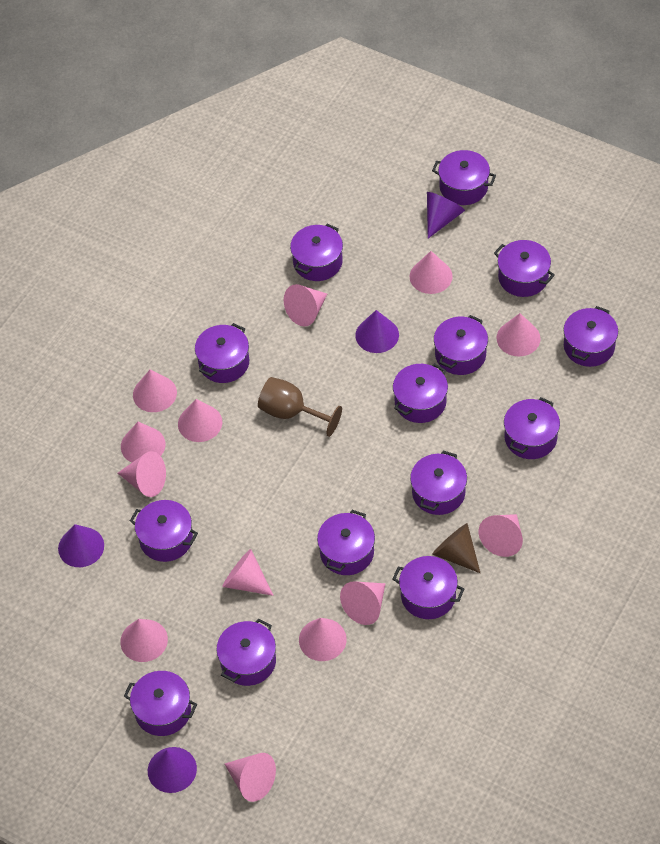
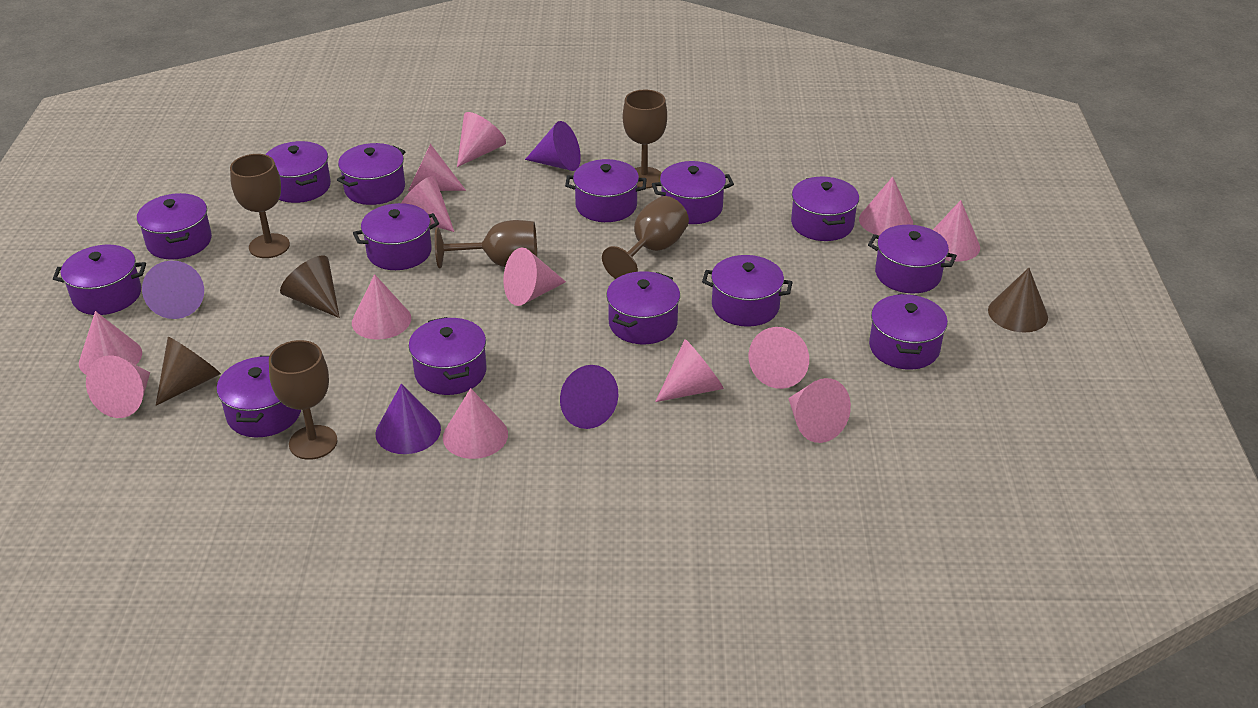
brown cone: 1 -> 3
brown goblet: 1 -> 5

